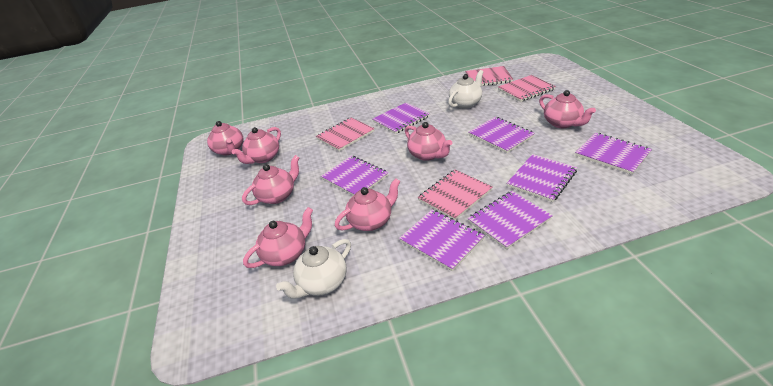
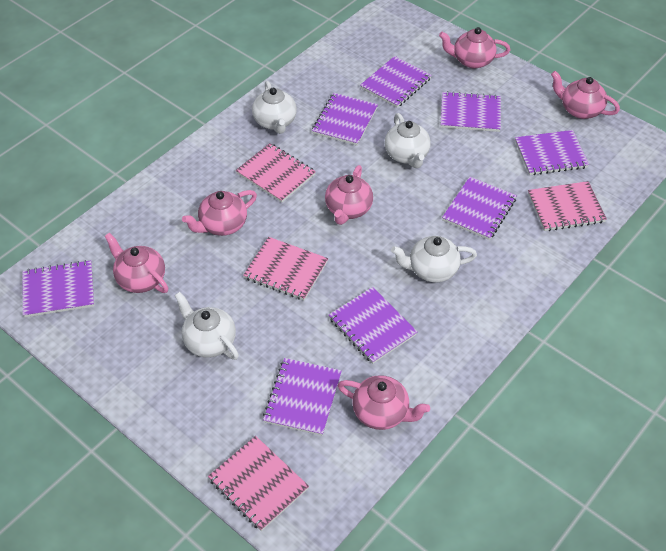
pink teapot: 7 -> 6
purple notebook: 7 -> 8
white teapot: 2 -> 4

